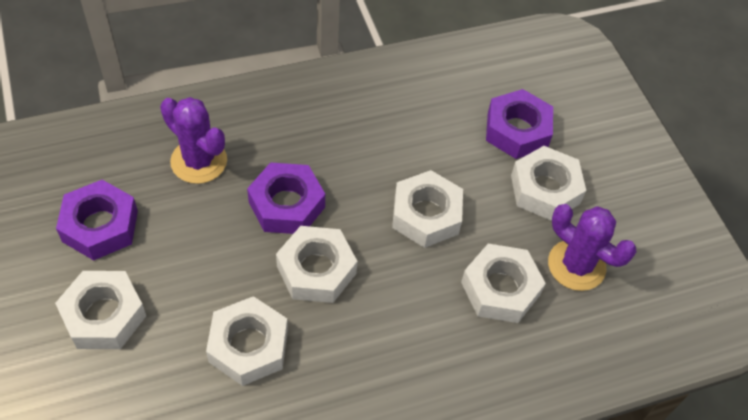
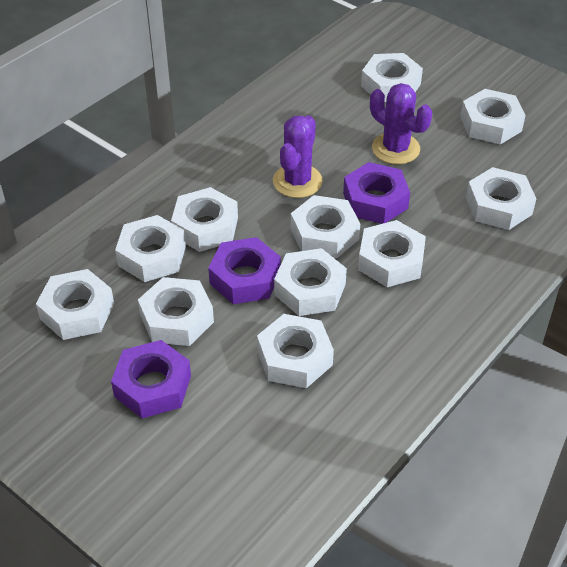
white nut: 6 -> 11

